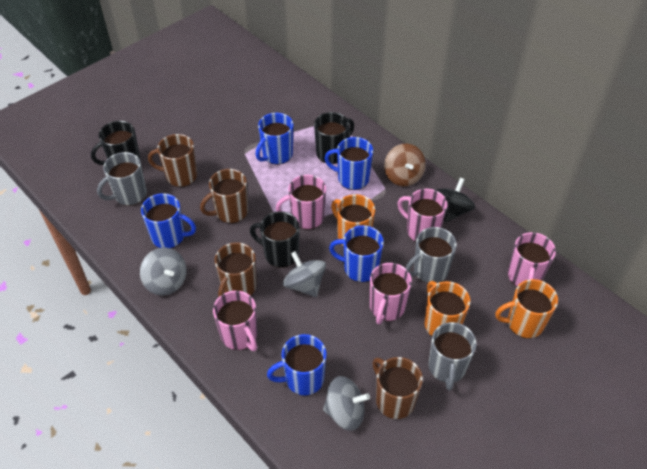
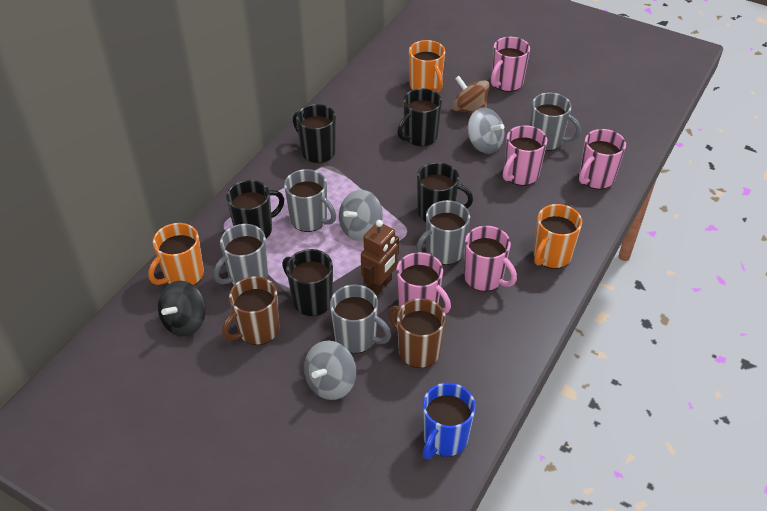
black mug: 3 -> 5
blue mug: 5 -> 1
brown mug: 4 -> 2
brown robot: 0 -> 1
grey mug: 3 -> 5

